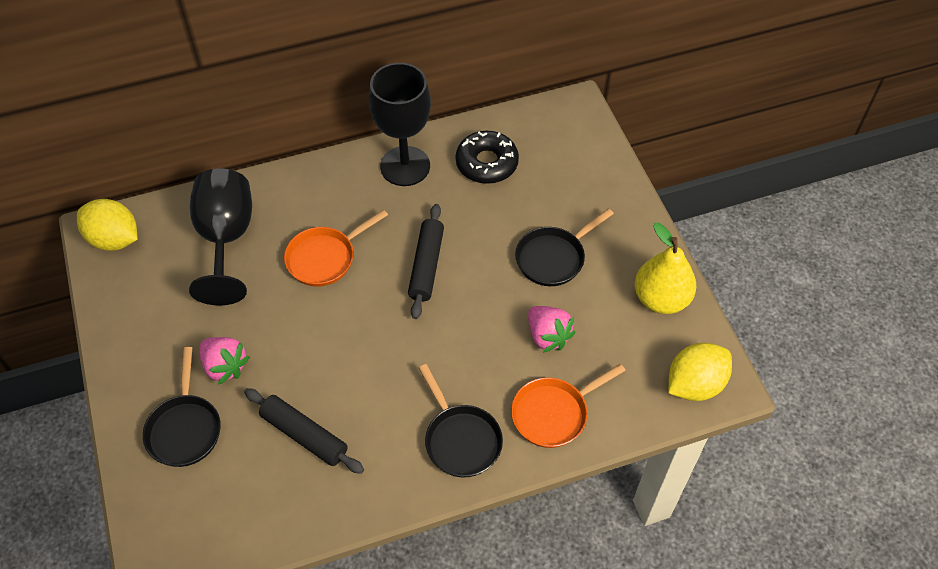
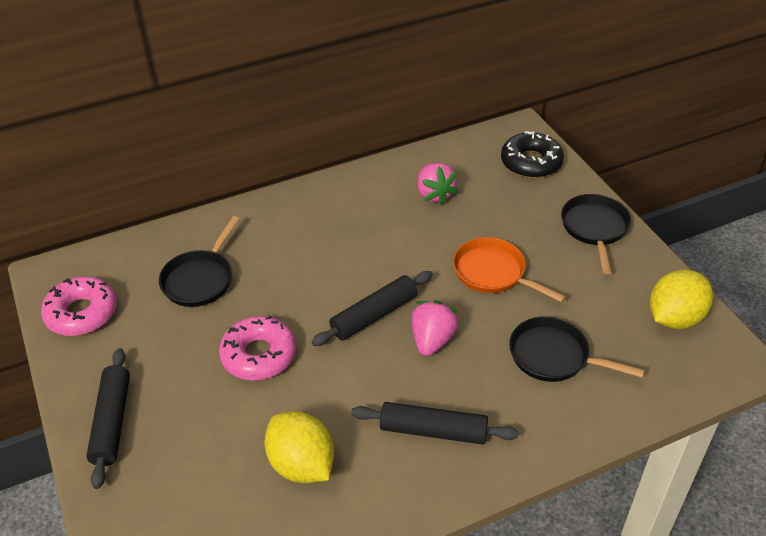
black goblet: 2 -> 0
black rolling pin: 2 -> 3
orange pan: 2 -> 1
pink donut: 0 -> 2
yellow pear: 1 -> 0

